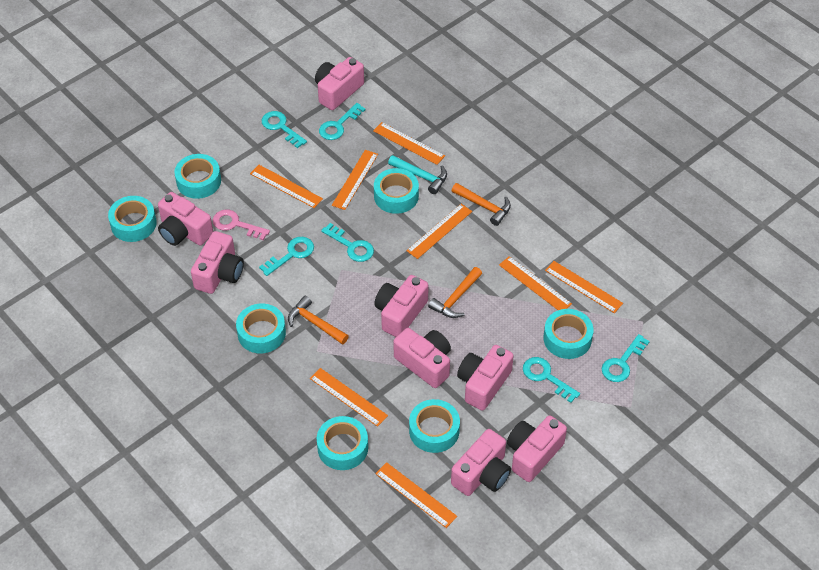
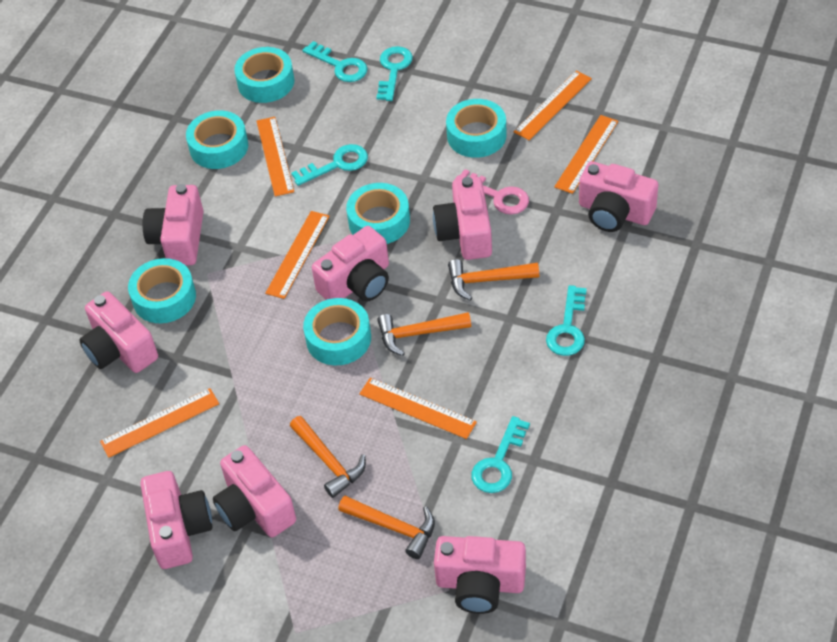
orange hammer: 3 -> 4
orange ruler: 8 -> 6
turquoise hammer: 1 -> 0
turquoise key: 6 -> 5
turquoise tape: 7 -> 6

